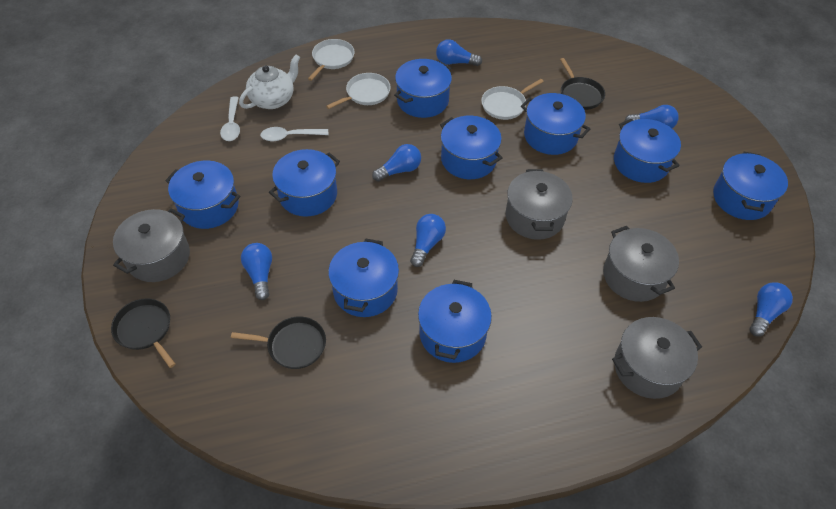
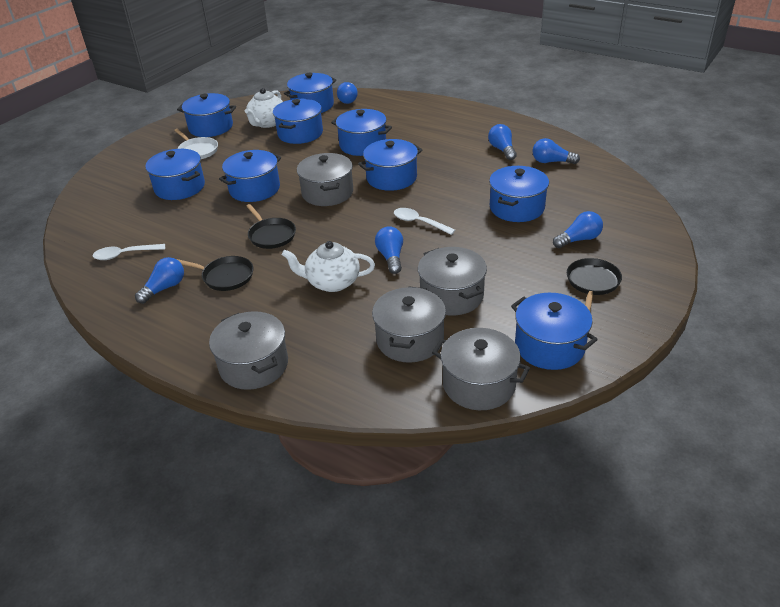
grey pot: 4 -> 5
white pan: 3 -> 1
white teapot: 1 -> 2

